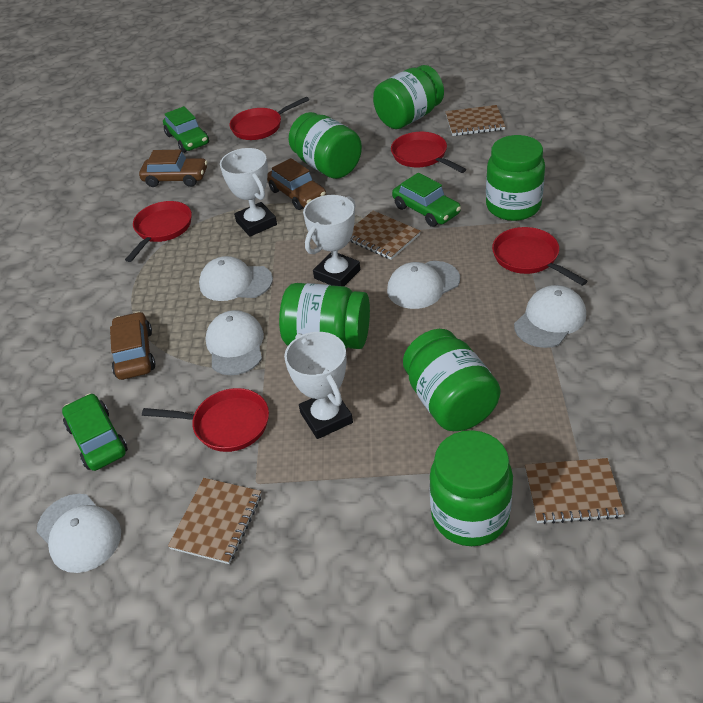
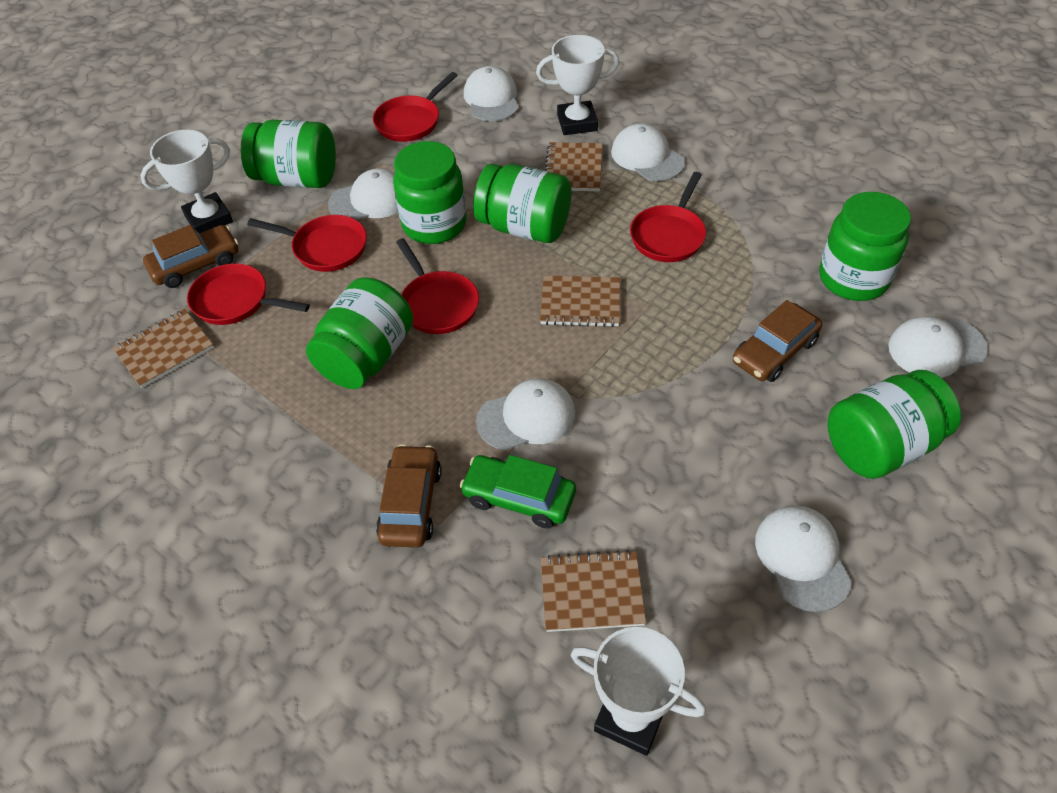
green car: 3 -> 1
white cap: 5 -> 6

